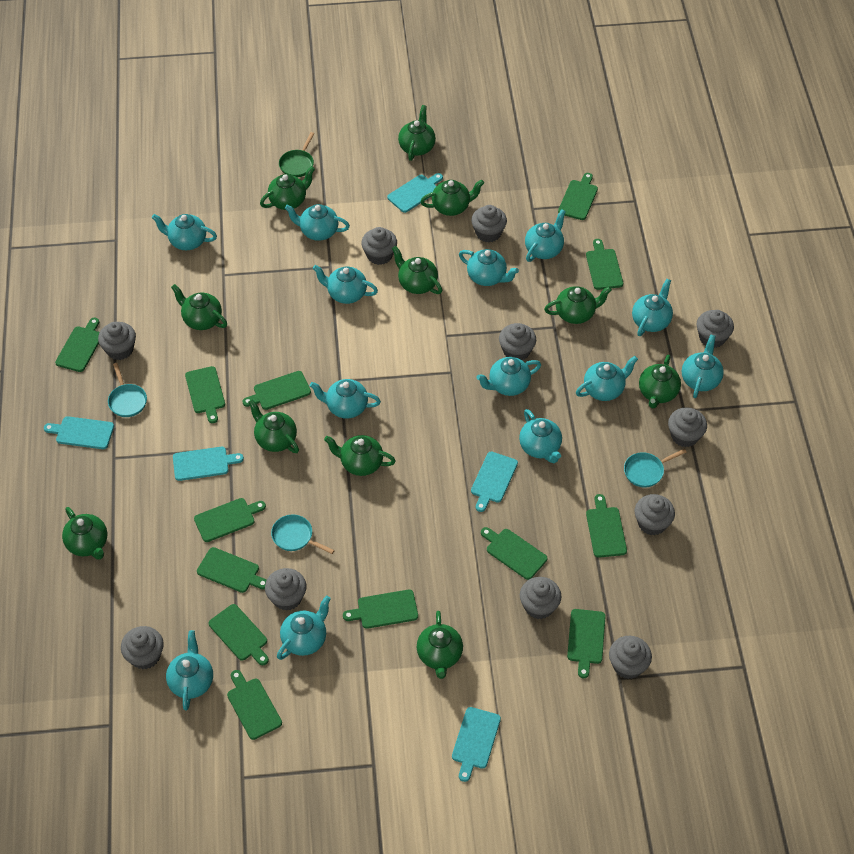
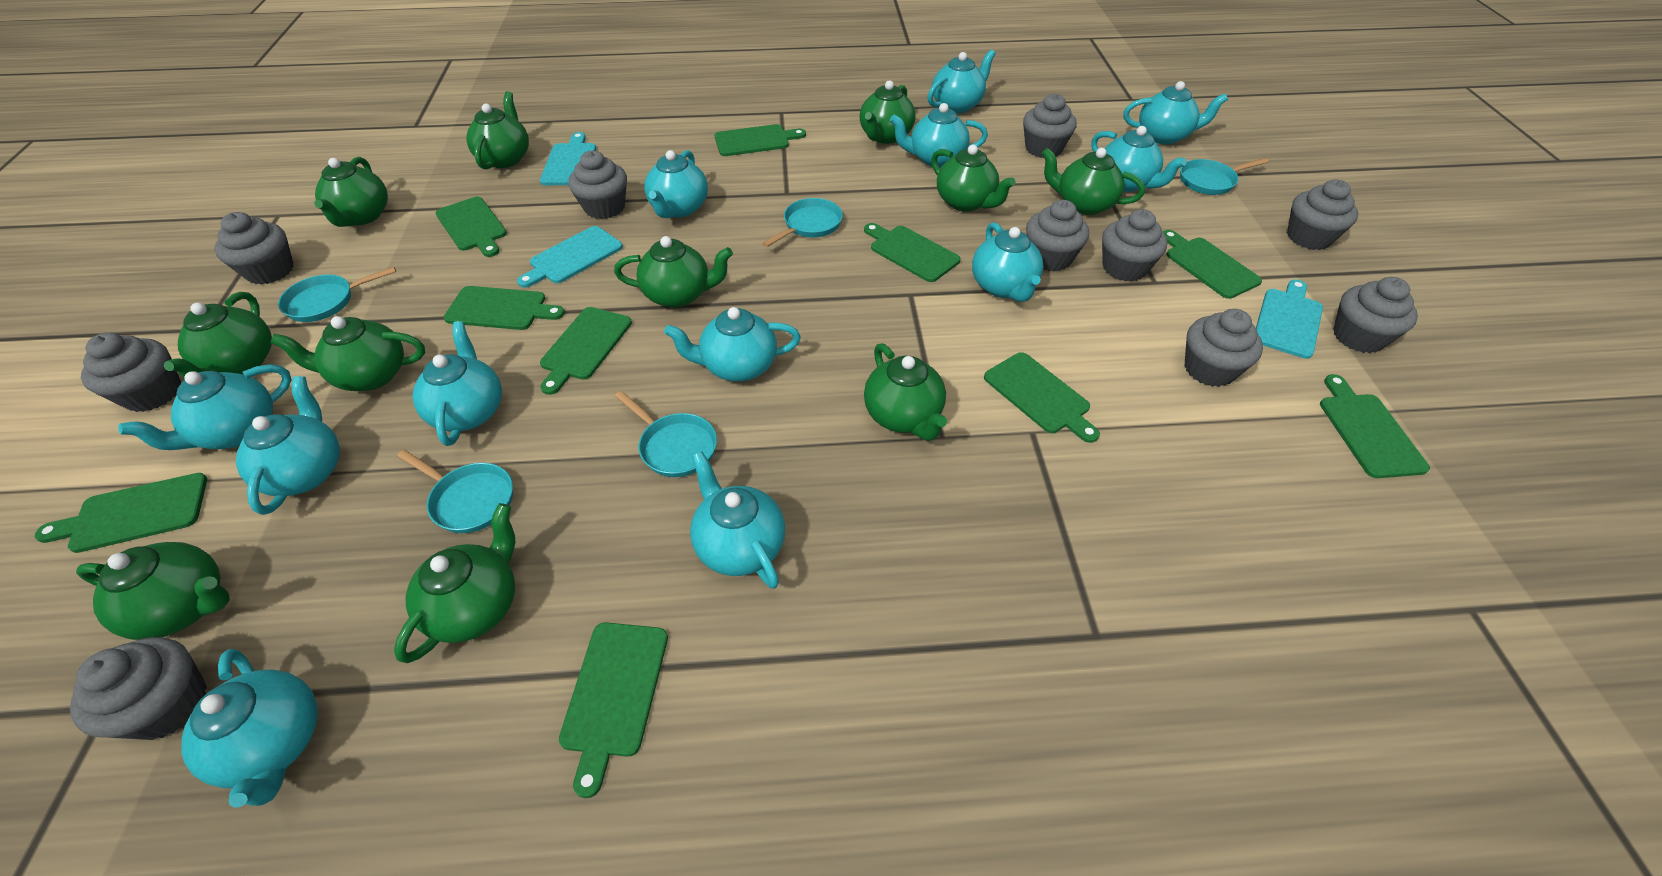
green cutting board: 13 -> 10
green pan: 1 -> 0
grey cupcake: 11 -> 10
turquoise cutting board: 5 -> 3
turquoise pan: 3 -> 5
turquoise teapot: 13 -> 12

